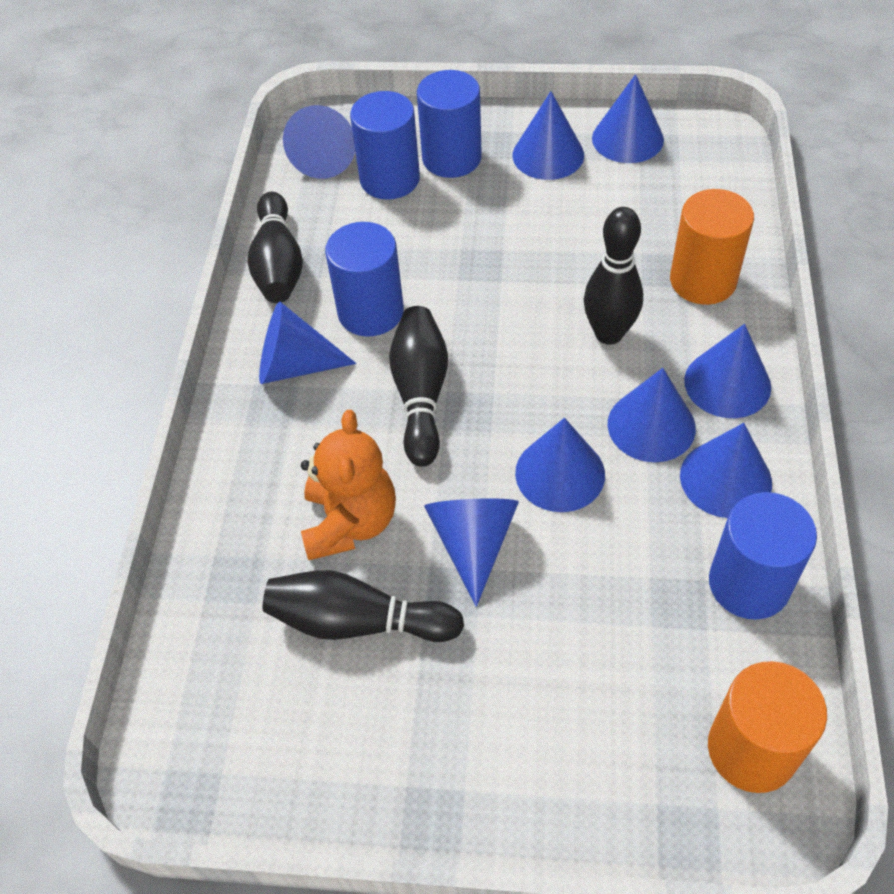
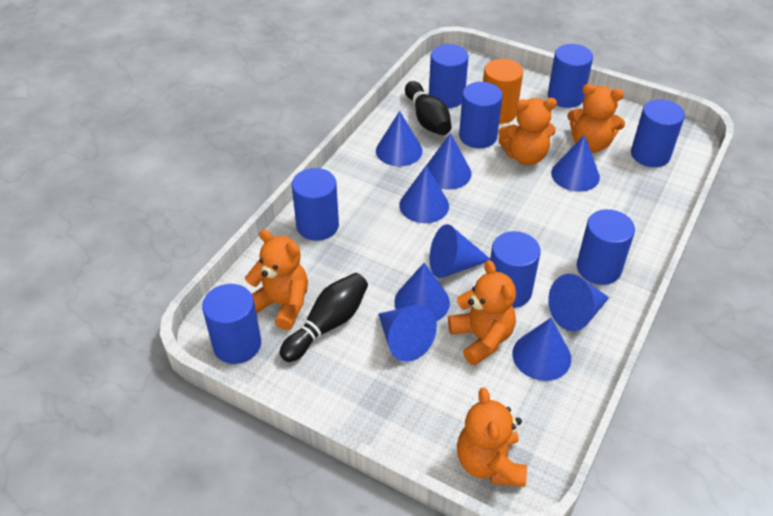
black bowling pin: 4 -> 2
blue cylinder: 4 -> 8
orange cylinder: 2 -> 1
orange teddy bear: 1 -> 5

